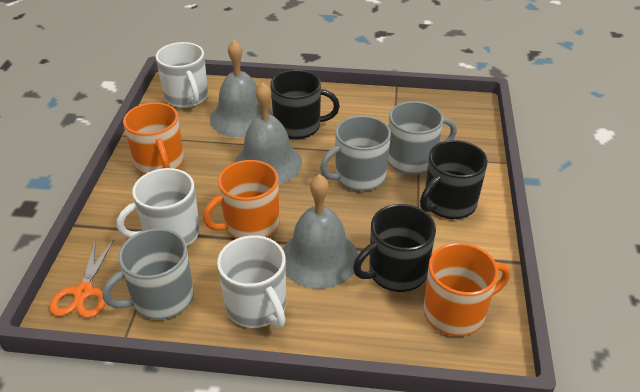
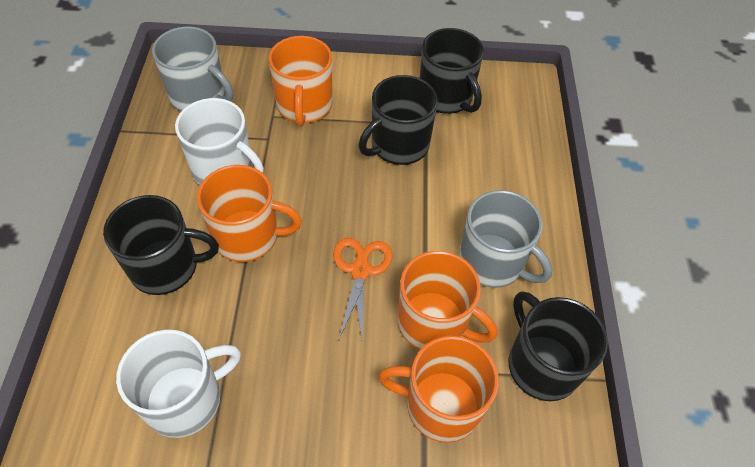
black mug: 3 -> 4
grey bell: 3 -> 0
grey mug: 3 -> 2
orange mug: 3 -> 4
white mug: 3 -> 2

